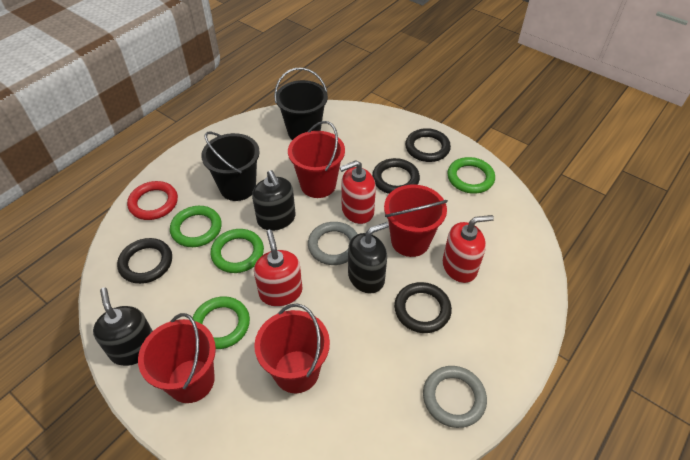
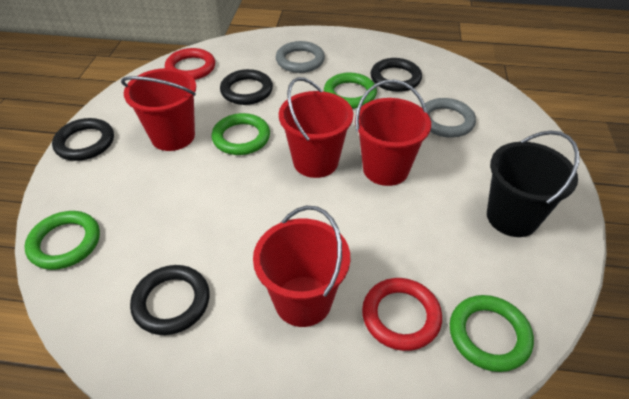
black bucket: 2 -> 1
black soap dispenser: 3 -> 0
red ring: 1 -> 2
red soap dispenser: 3 -> 0

